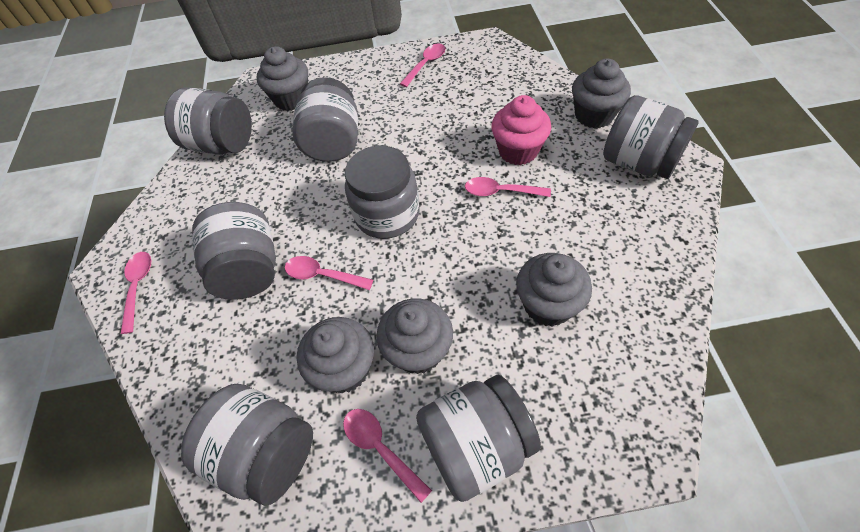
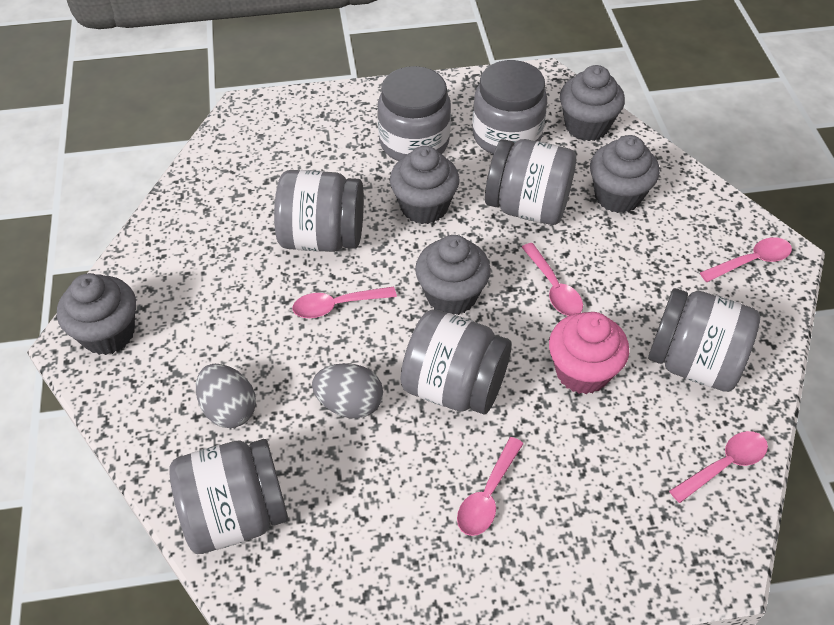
grey egg: 0 -> 2

